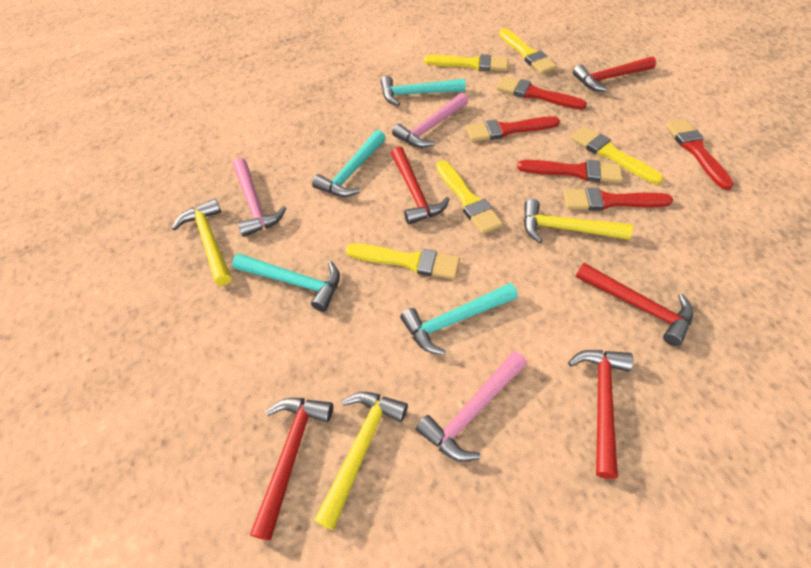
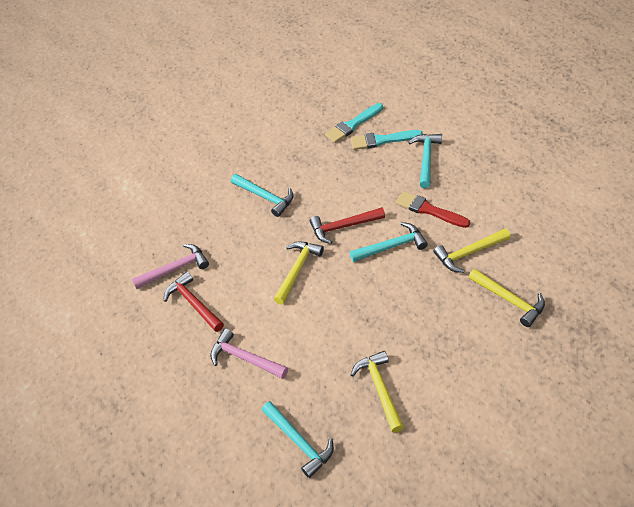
pink hammer: 3 -> 2
red brush: 5 -> 1
red hammer: 5 -> 2
turquoise brush: 0 -> 2
yellow brush: 5 -> 0
yellow hammer: 3 -> 4

